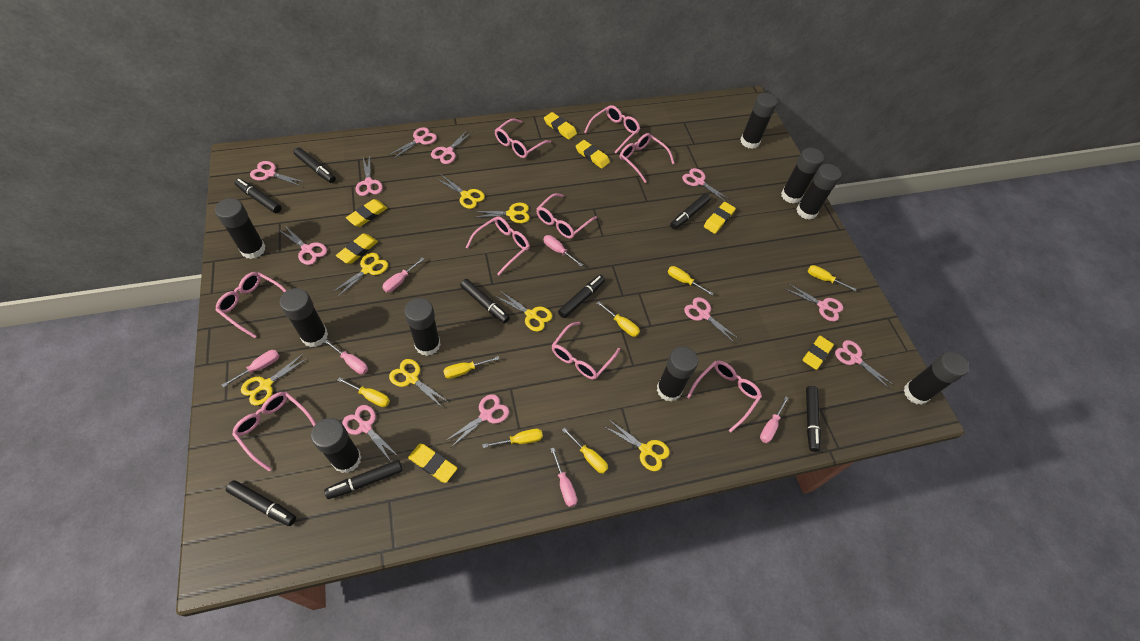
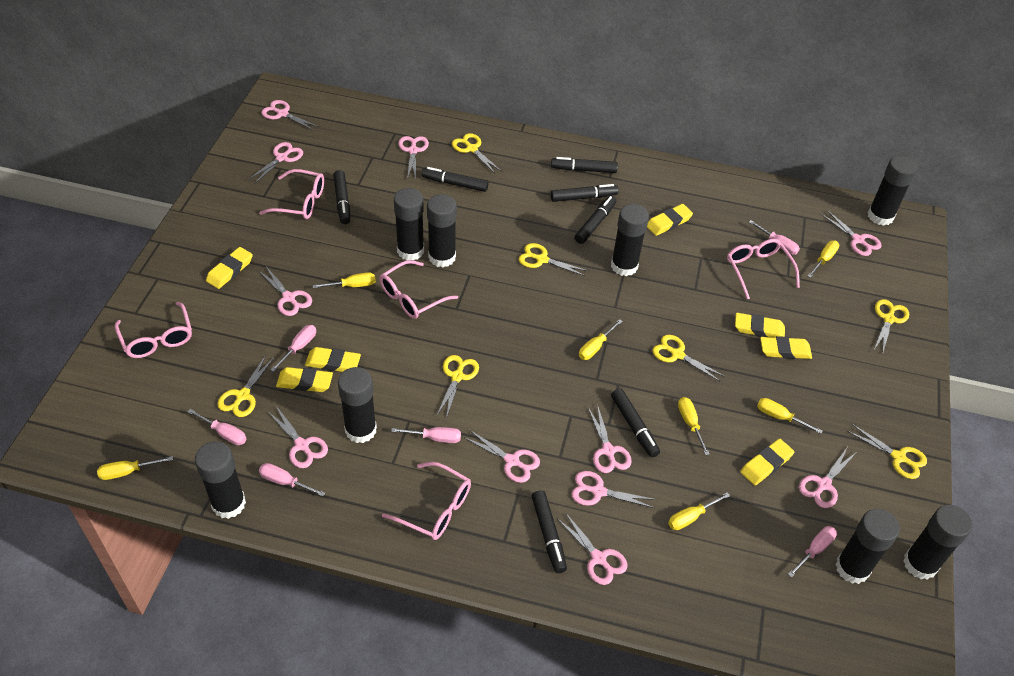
black glue stick: 9 -> 8
black marker: 8 -> 7
pink glasses: 9 -> 5

